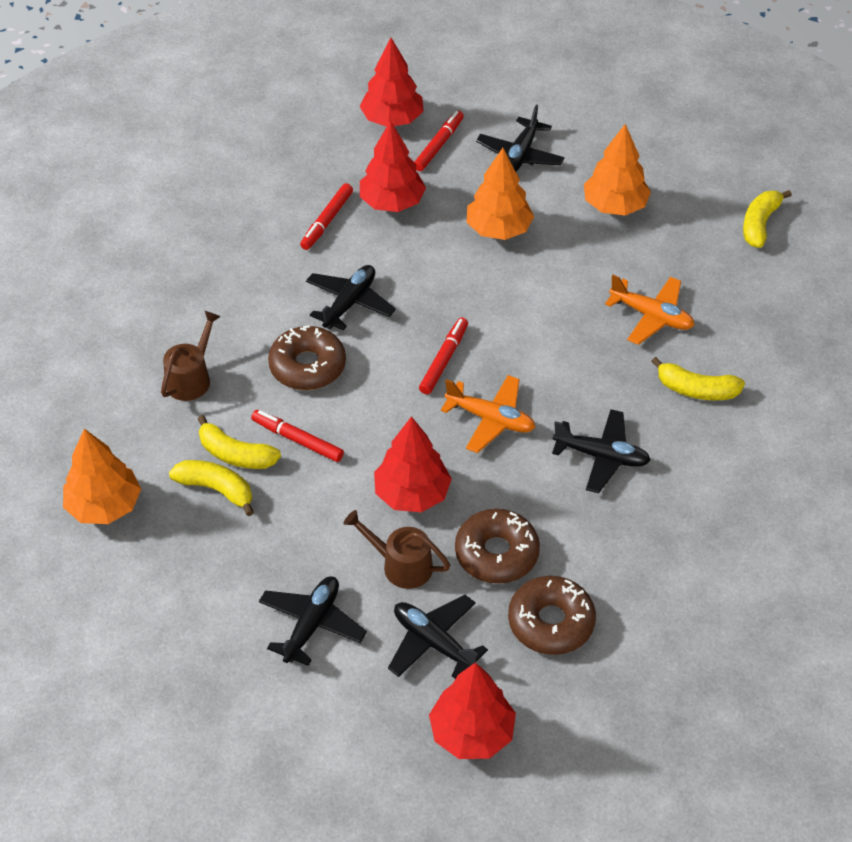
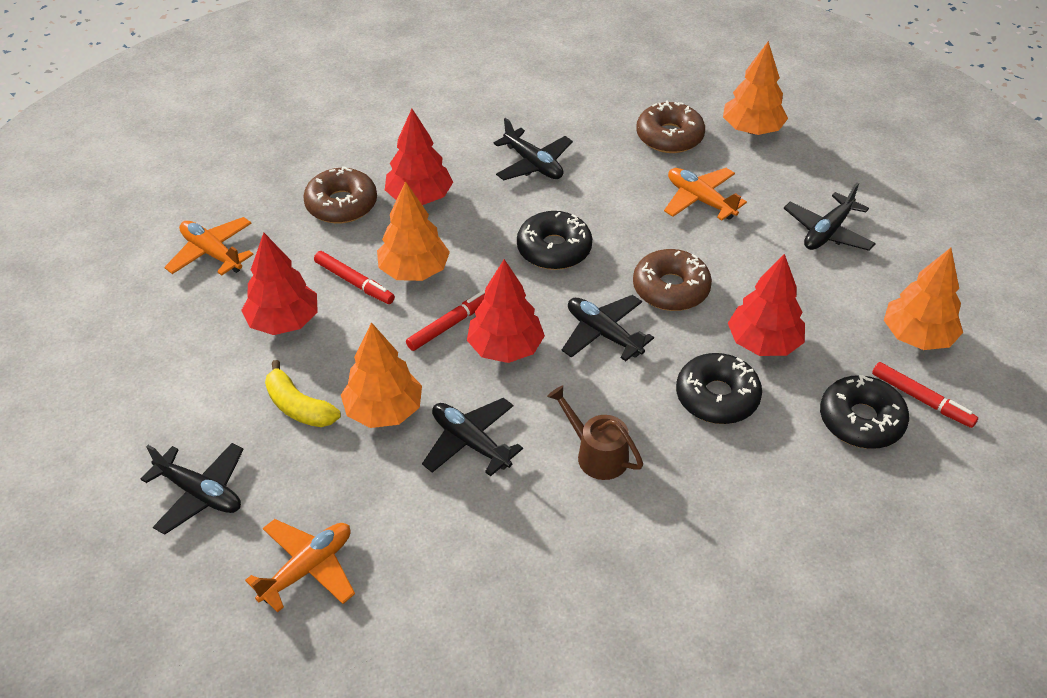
black donut: 0 -> 3
brown watering can: 2 -> 1
orange plane: 2 -> 3
orange tree: 3 -> 4
red marker: 4 -> 3
yellow banana: 4 -> 1

